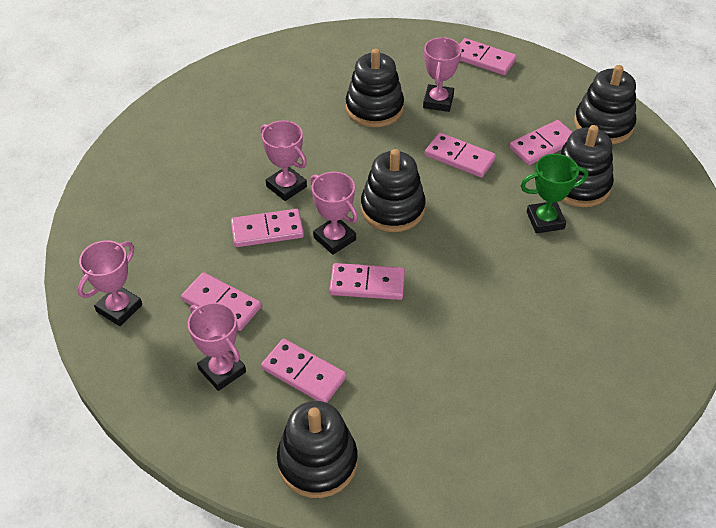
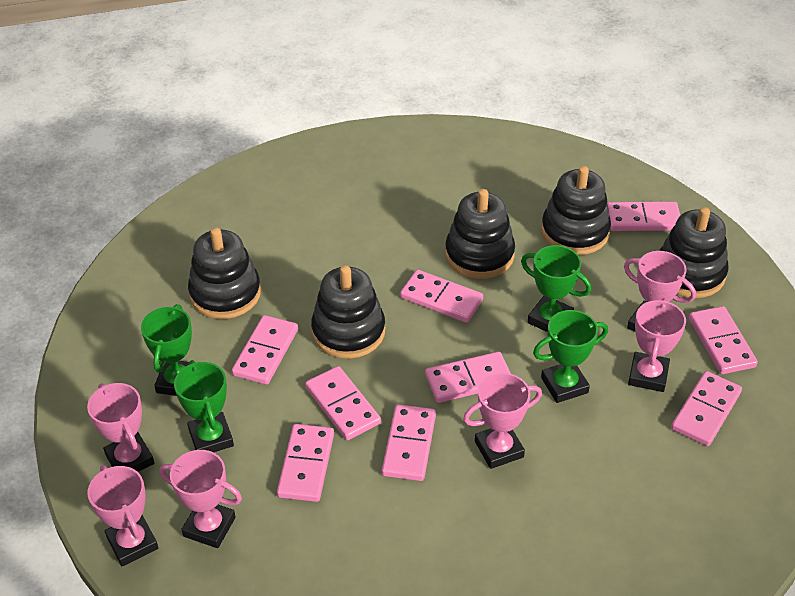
green trophy: 1 -> 4
pink domino: 7 -> 9
pink trophy: 5 -> 6

